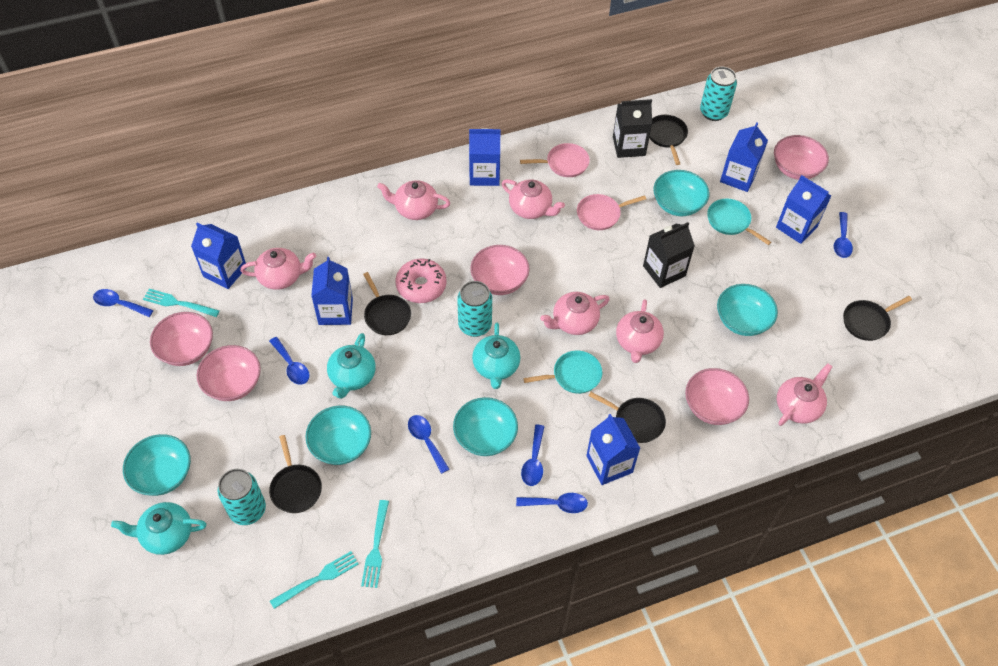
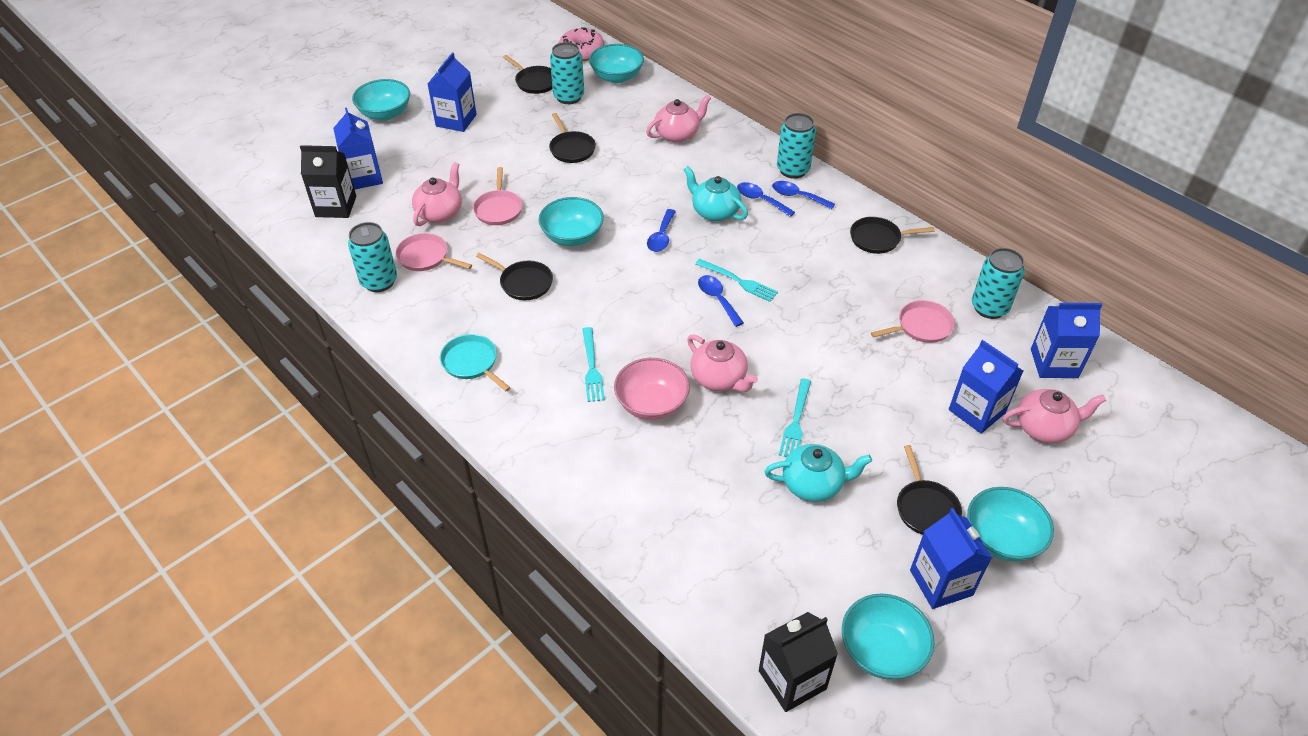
blue carton: 6 -> 5
blue spoon: 6 -> 4
pink bowl: 5 -> 1
pink pan: 2 -> 3
pink teapot: 6 -> 4
turquoise can: 3 -> 4
turquoise pan: 2 -> 1
turquoise teapot: 3 -> 2

